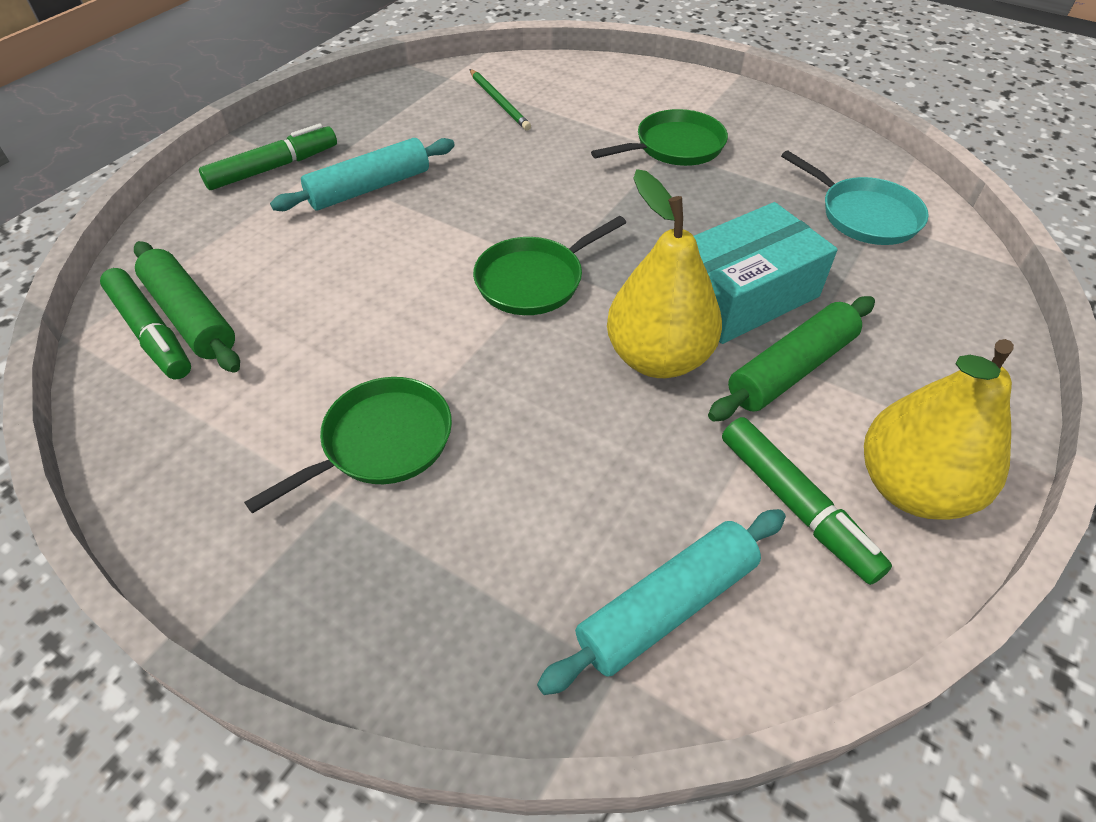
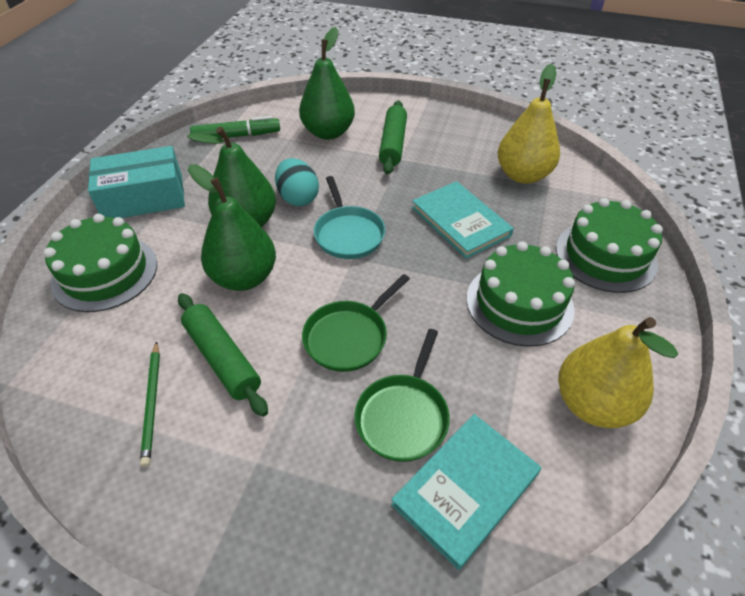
green cake: 0 -> 3
green marker: 3 -> 1
green pan: 3 -> 2
green pear: 0 -> 3
turquoise book: 0 -> 2
turquoise egg: 0 -> 1
turquoise rolling pin: 2 -> 0

